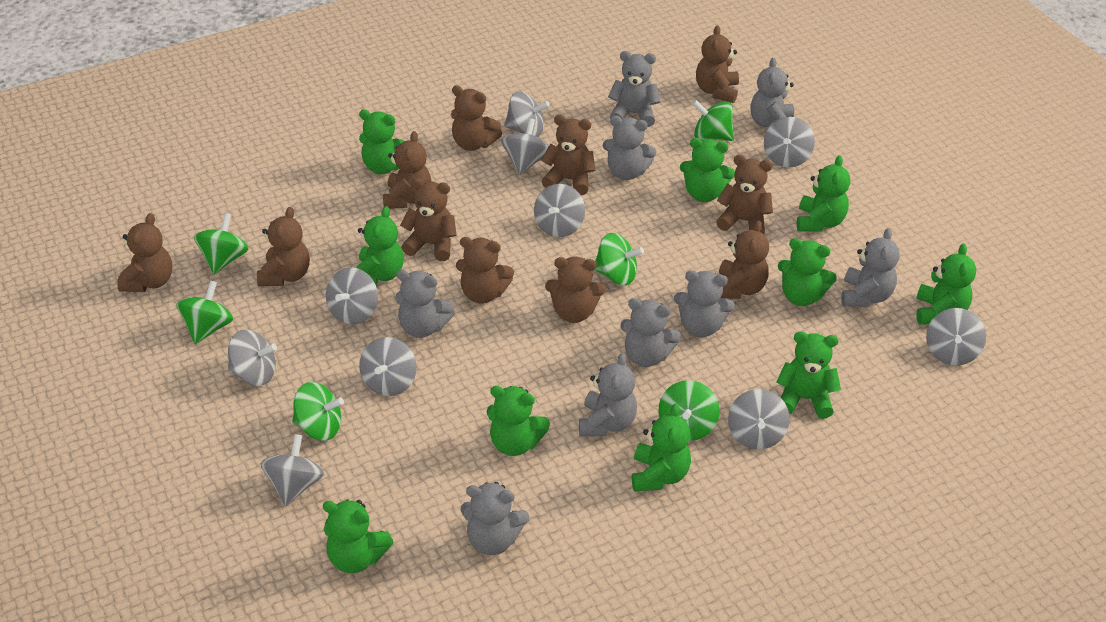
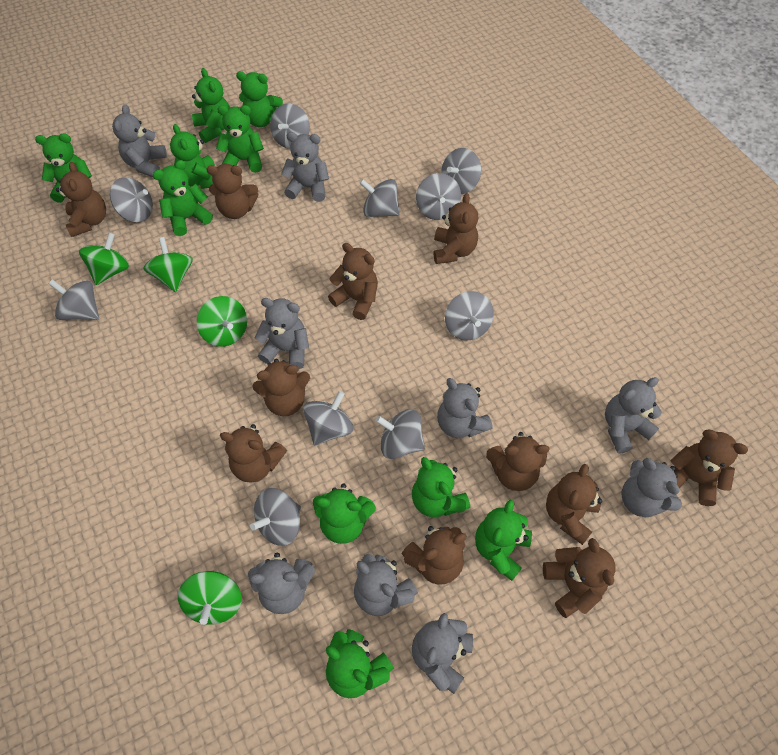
green spinning top: 6 -> 4

